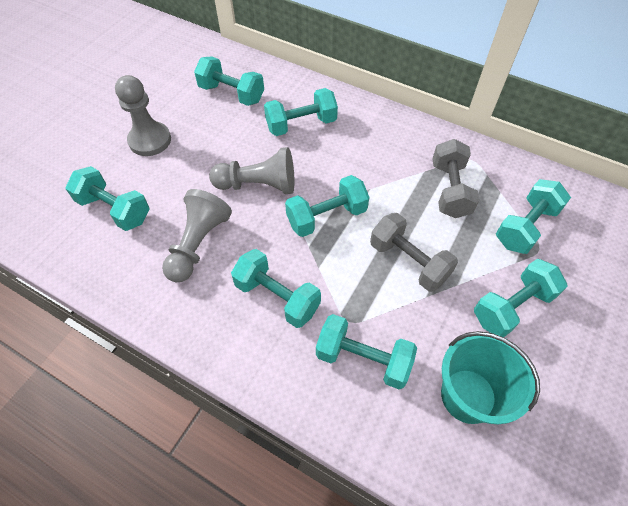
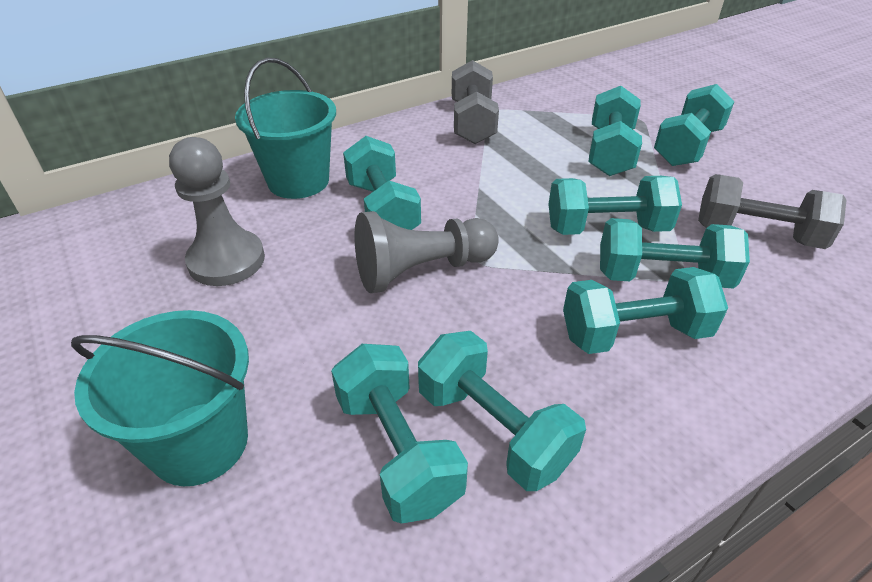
grey pawn: 3 -> 2
turquoise bucket: 1 -> 2

